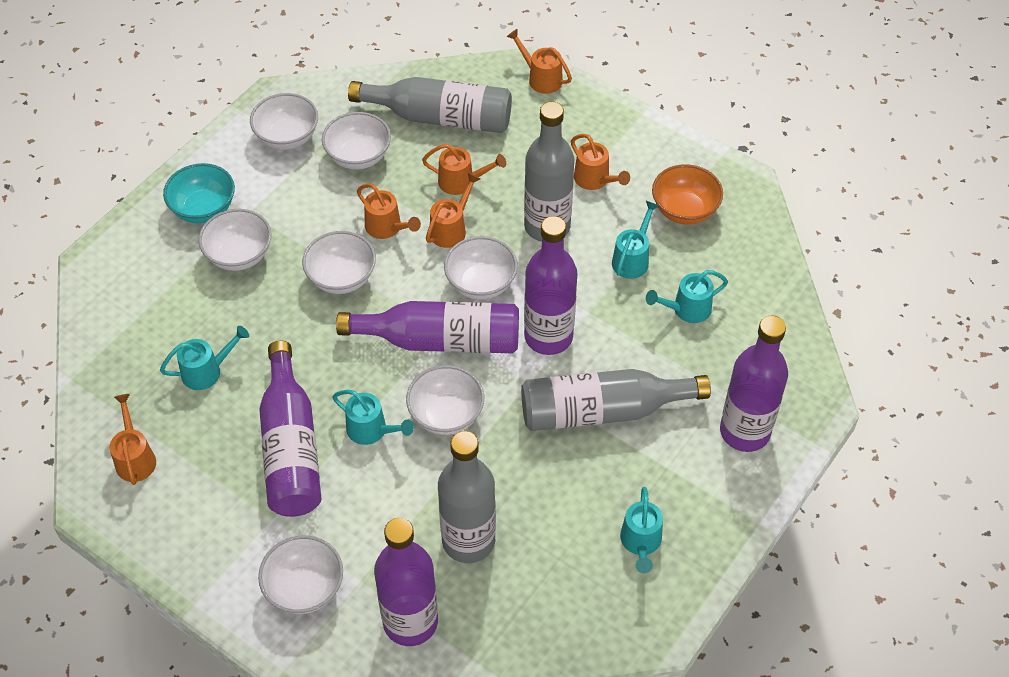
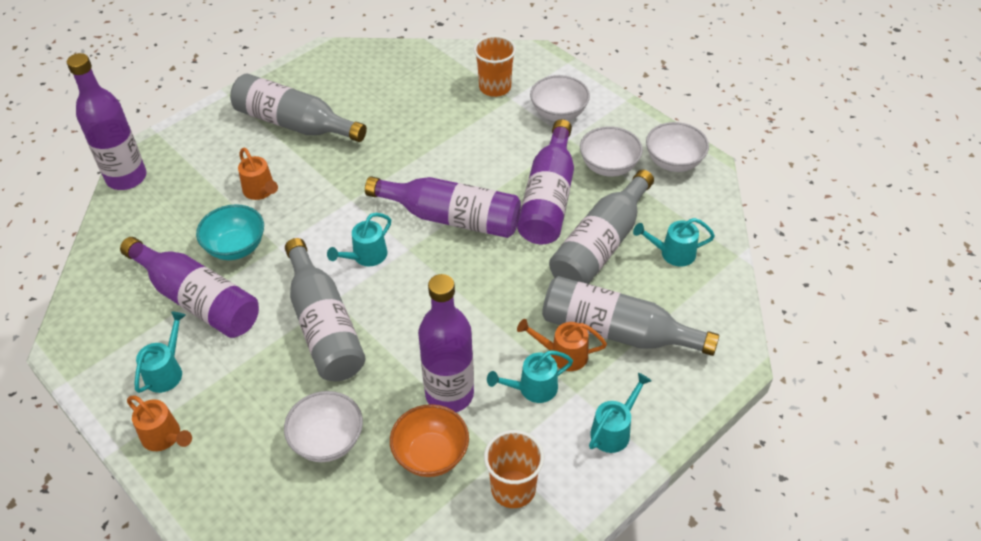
orange cup: 0 -> 2
orange watering can: 6 -> 3
white bowl: 7 -> 4

